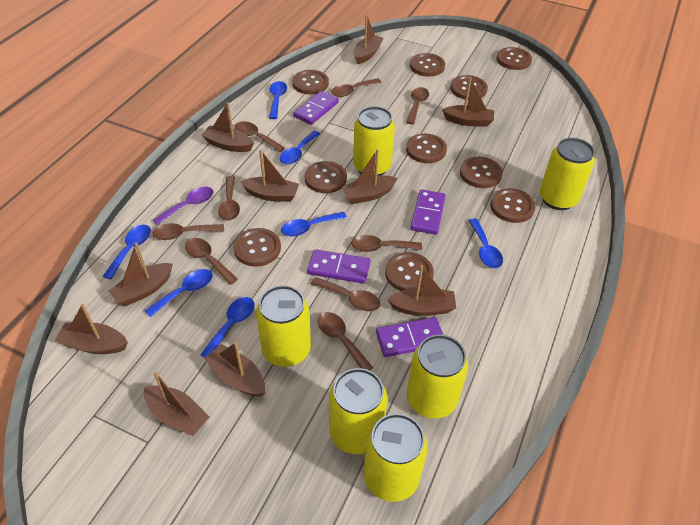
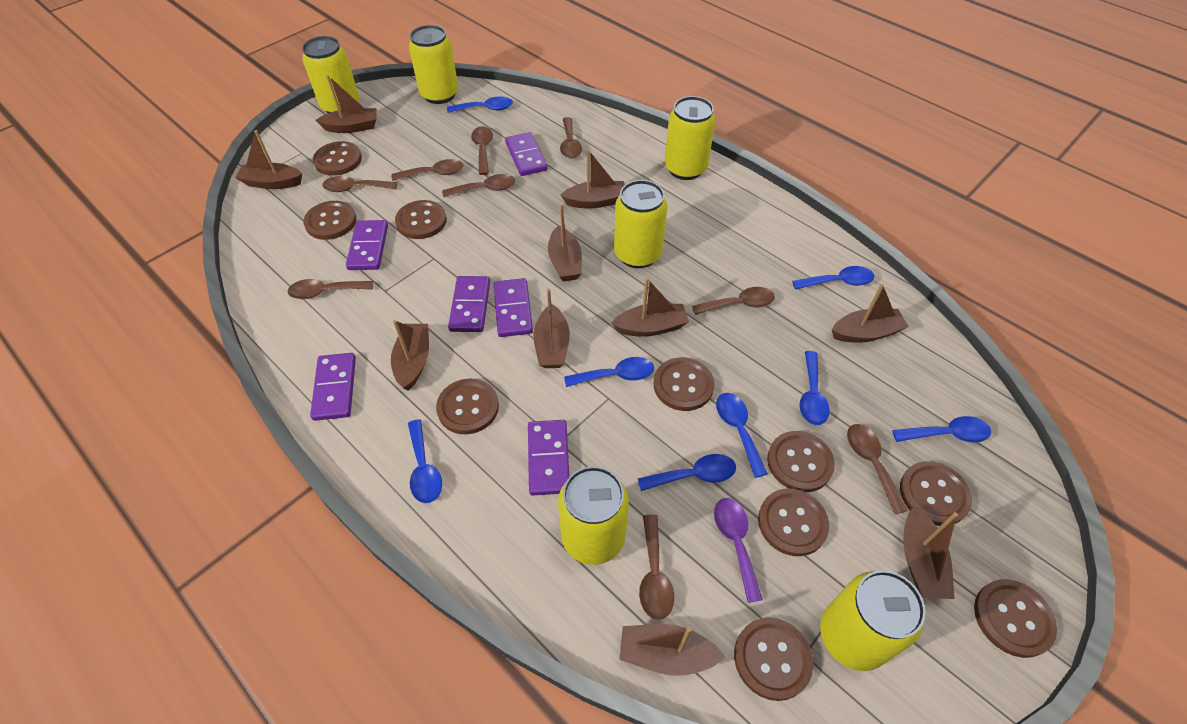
blue spoon: 7 -> 8
purple domino: 4 -> 6

